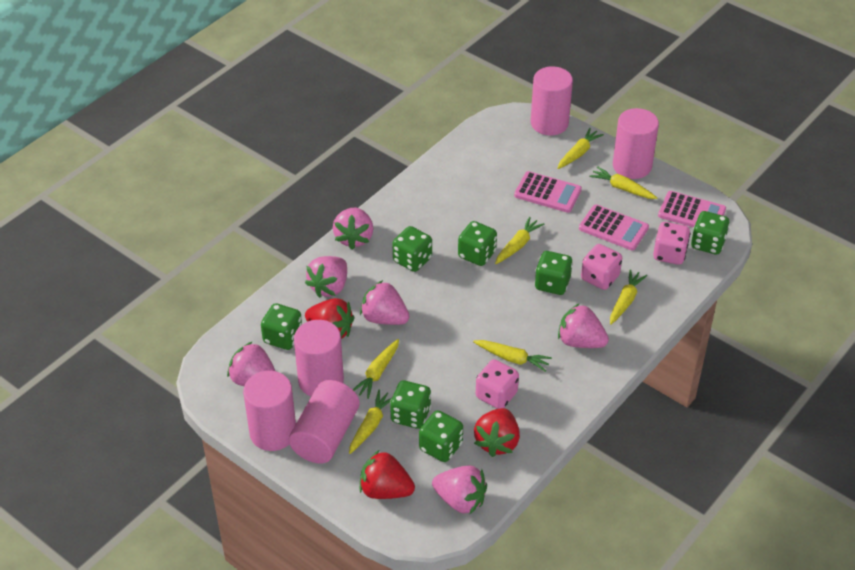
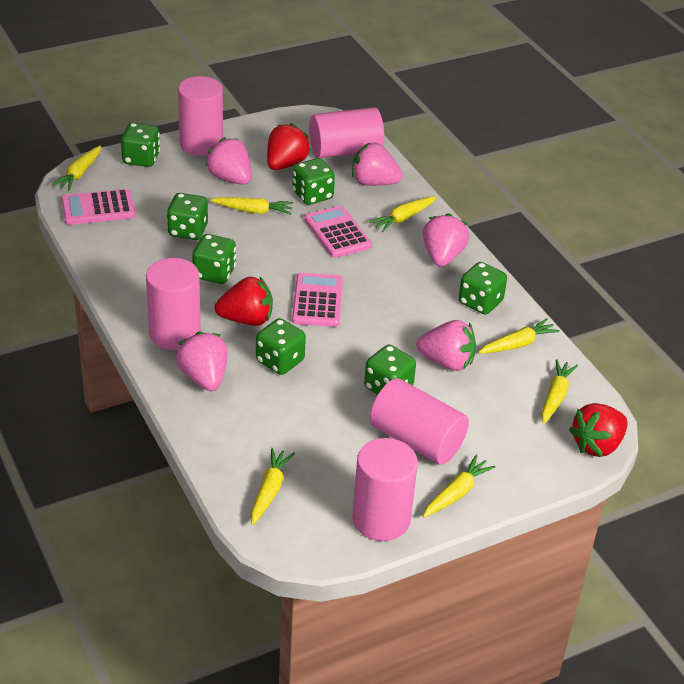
pink dice: 3 -> 0
pink strawberry: 6 -> 5

